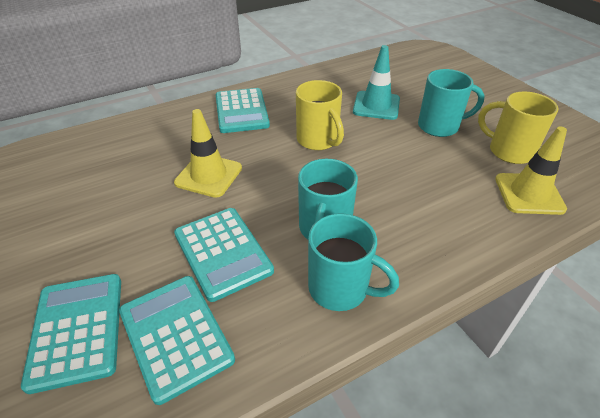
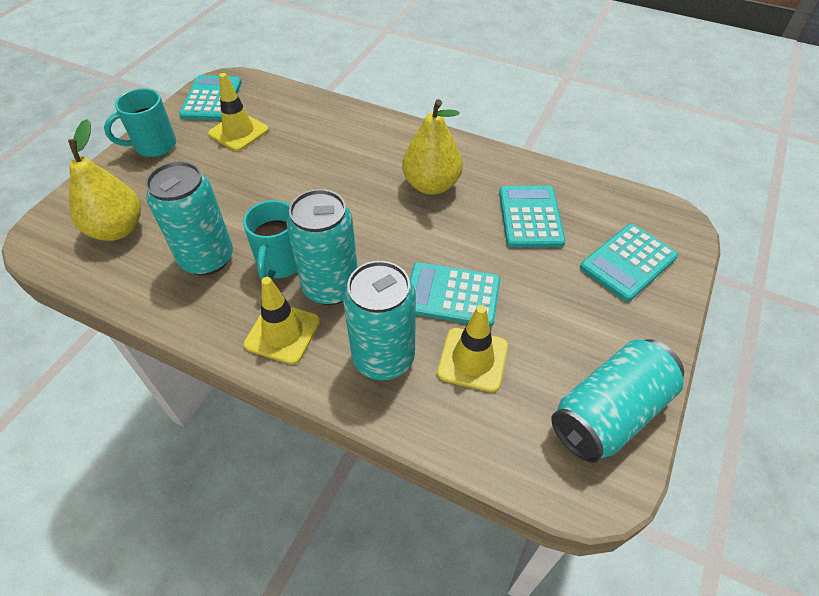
turquoise can: 0 -> 4
turquoise mug: 3 -> 2
turquoise traffic cone: 1 -> 0
yellow mug: 2 -> 0
yellow pear: 0 -> 2
yellow traffic cone: 2 -> 3

